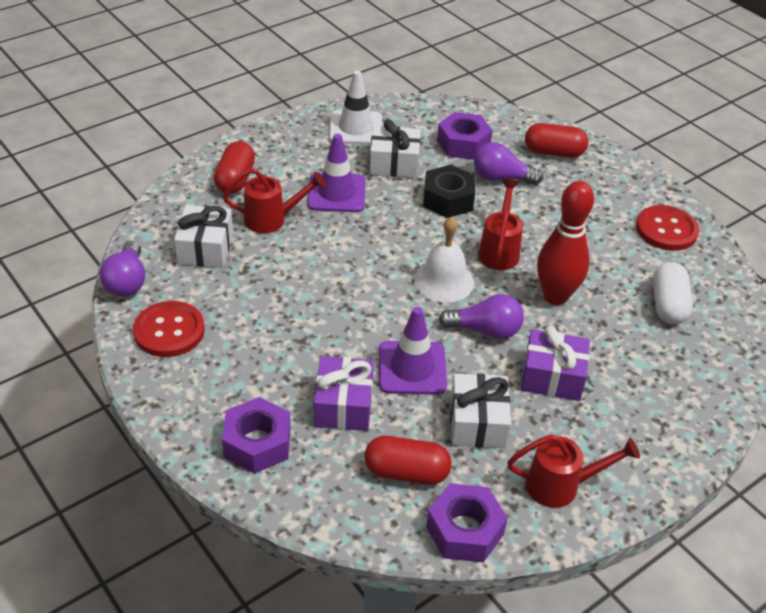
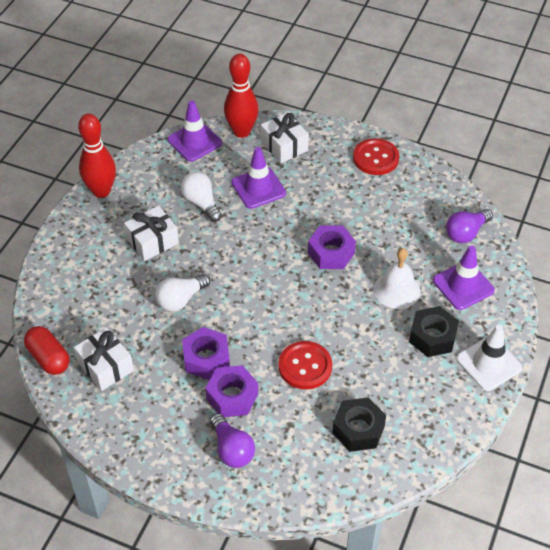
black nut: 1 -> 2
purple gift: 2 -> 0
purple light bulb: 3 -> 2
purple traffic cone: 2 -> 3
red bowling pin: 1 -> 2
red capsule: 3 -> 1
red watering can: 3 -> 0
white capsule: 1 -> 0
white light bulb: 0 -> 2

